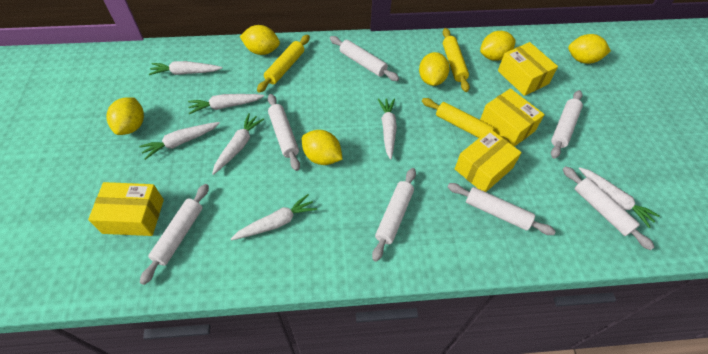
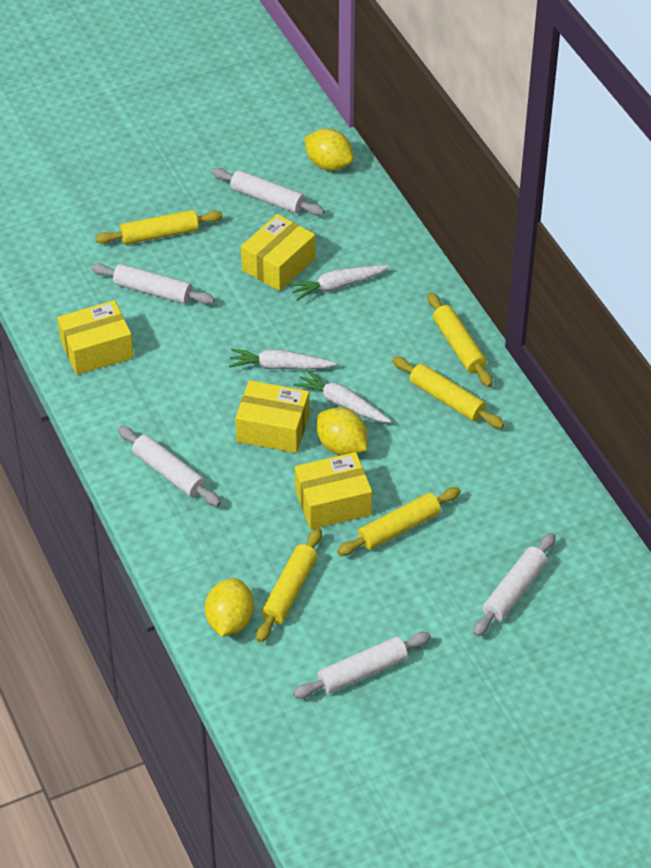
white carrot: 7 -> 3
white rolling pin: 7 -> 5
yellow lemon: 6 -> 3
yellow rolling pin: 3 -> 5

